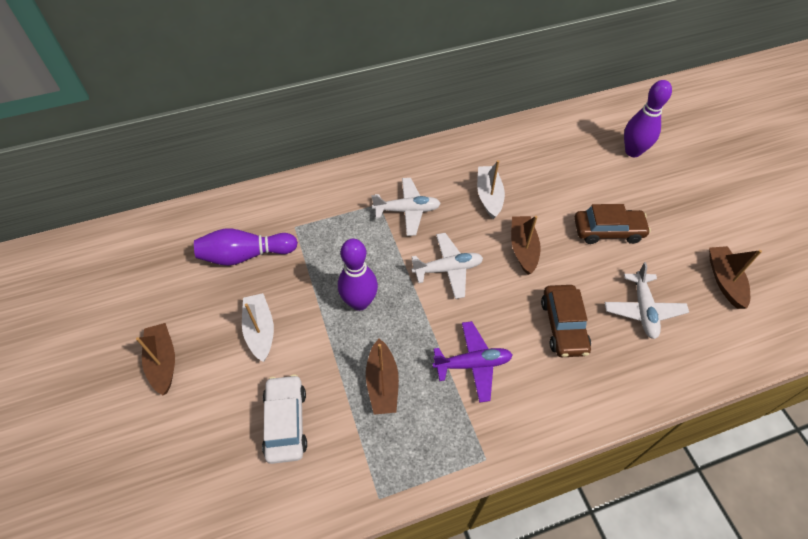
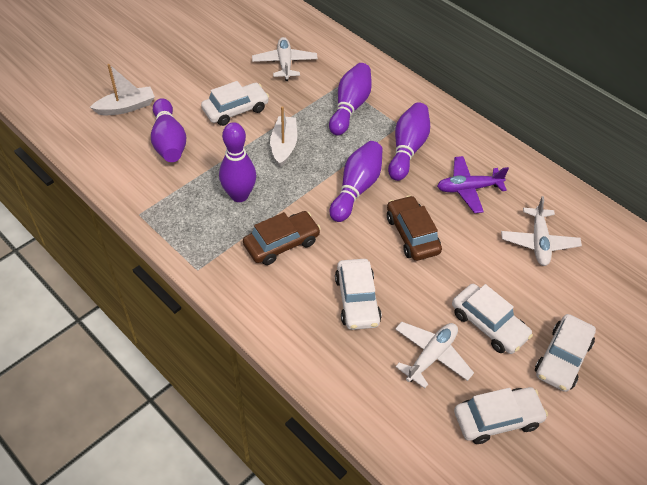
brown boat: 4 -> 0
purple bowling pin: 3 -> 5
white car: 1 -> 5

